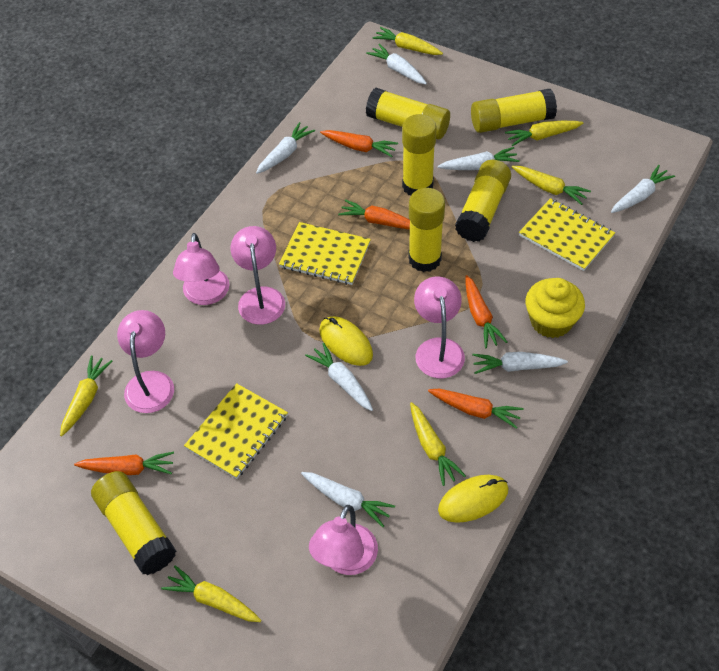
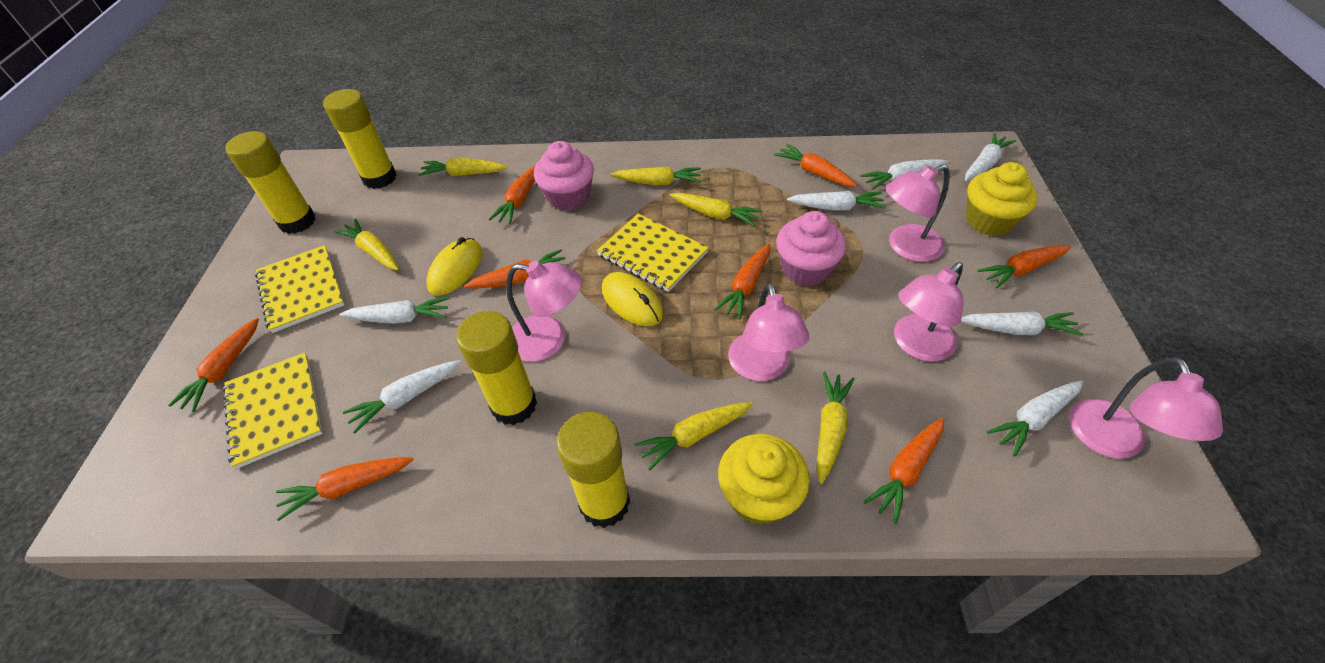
orange carrot: 5 -> 8
pink cupcake: 0 -> 2
yellow cupcake: 1 -> 2
yellow glue stick: 6 -> 4

